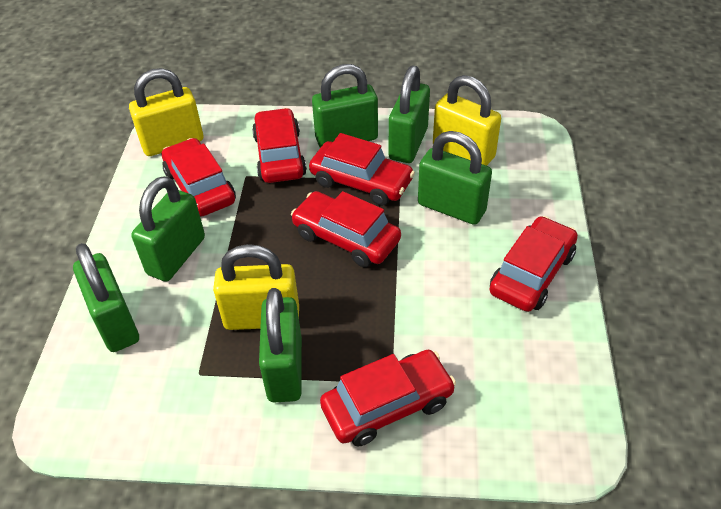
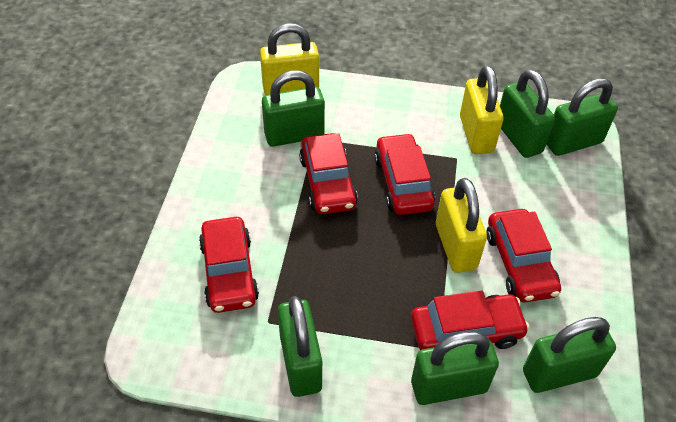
red car: 6 -> 5

